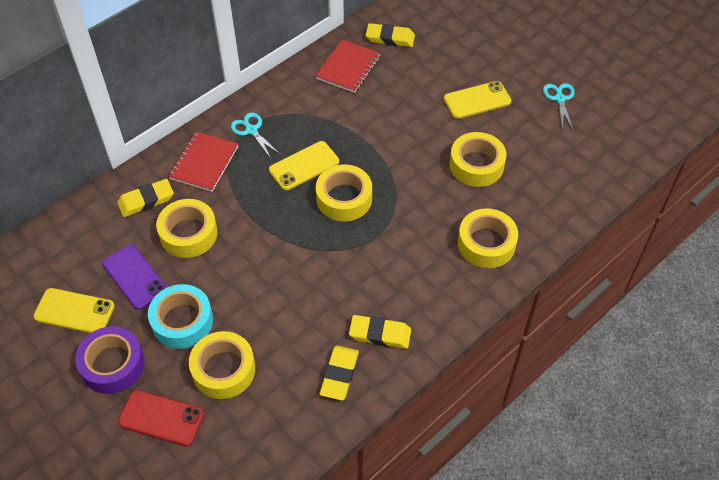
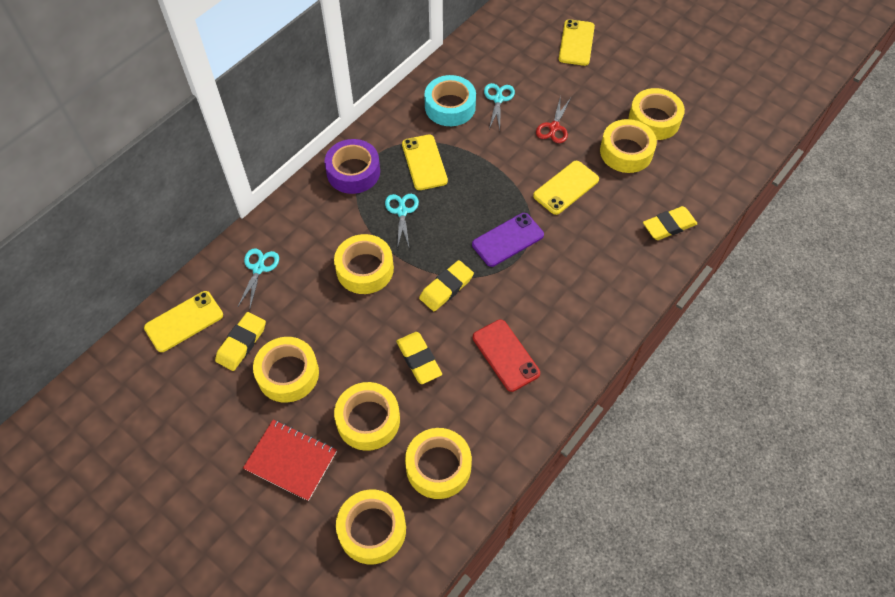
red notebook: 2 -> 1
red scissors: 0 -> 1
turquoise scissors: 2 -> 3
yellow phone: 3 -> 4
yellow tape: 5 -> 7

